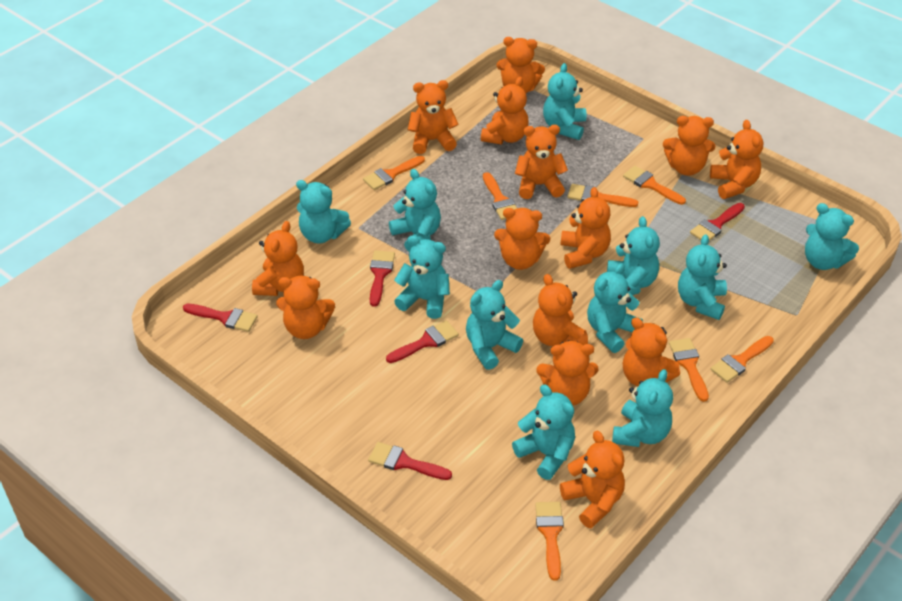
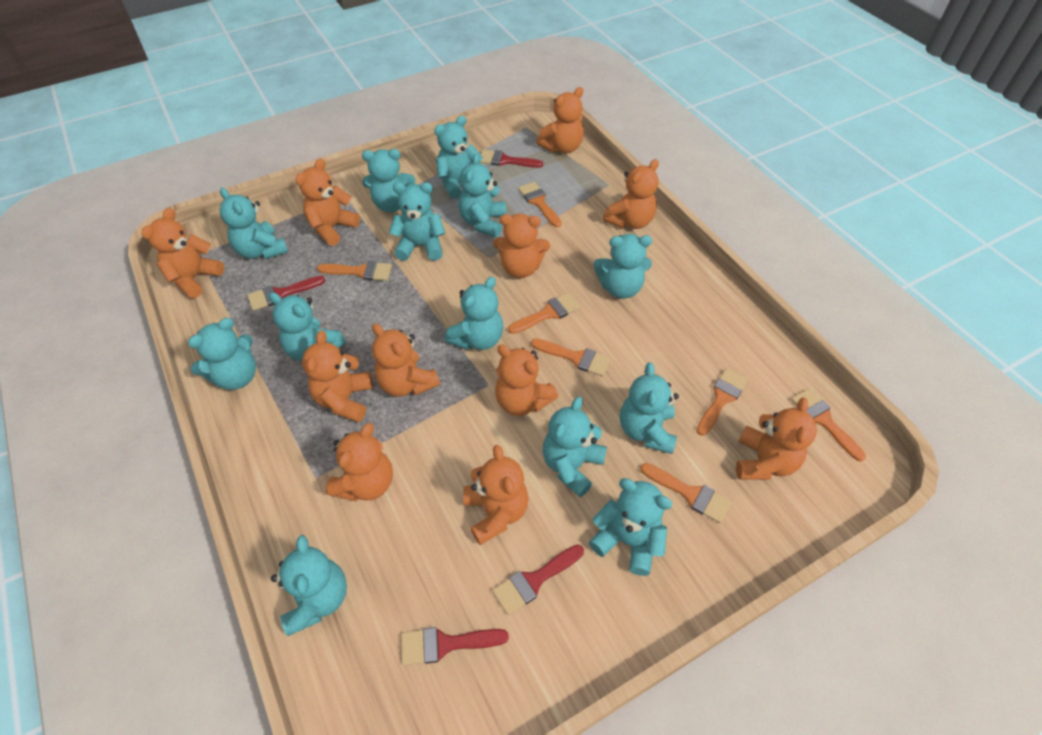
orange teddy bear: 14 -> 11
red brush: 5 -> 4
turquoise teddy bear: 11 -> 13

